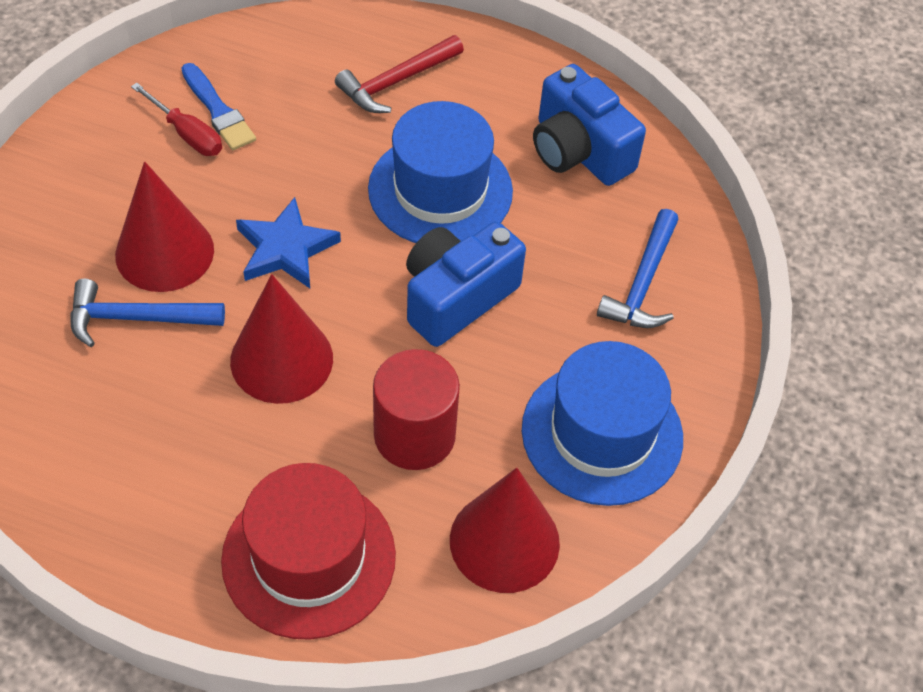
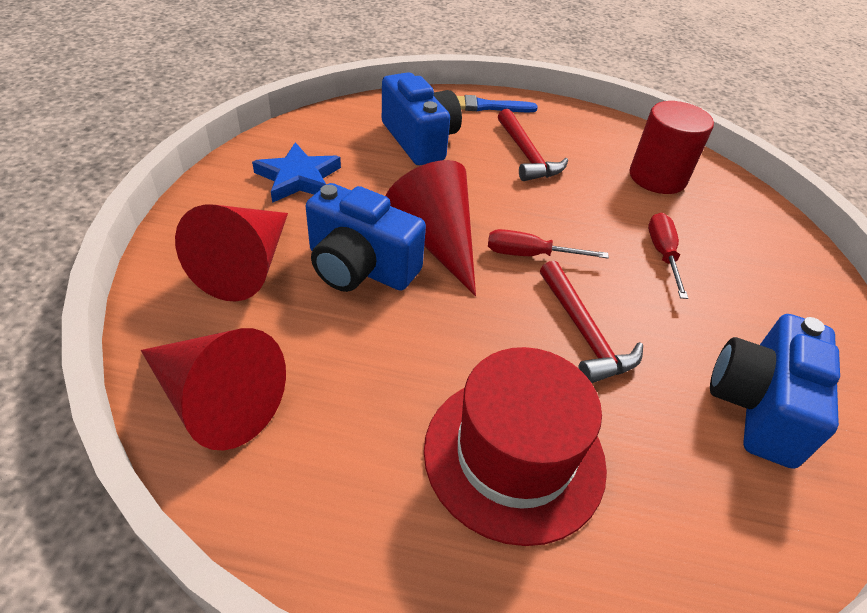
blue camera: 2 -> 3
blue hammer: 2 -> 0
blue hat: 2 -> 0
red hammer: 1 -> 2
red screwdriver: 1 -> 2

